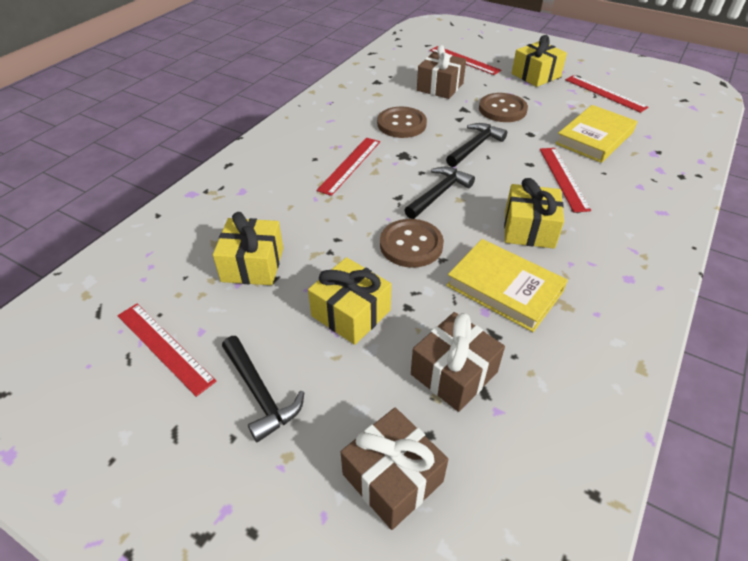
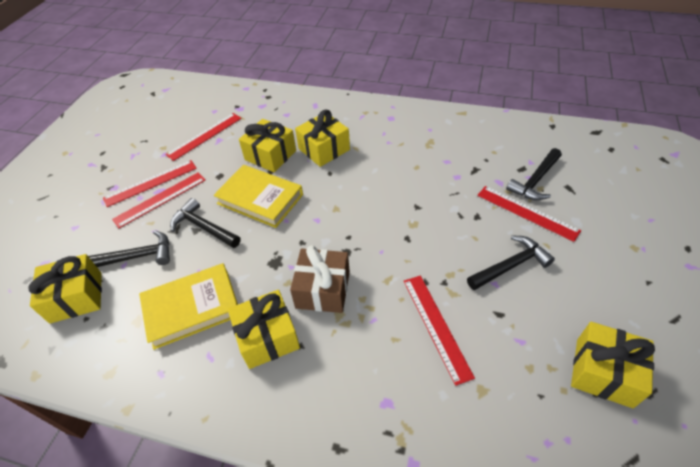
black hammer: 3 -> 4
brown button: 3 -> 0
brown gift: 3 -> 1
yellow gift: 4 -> 5

